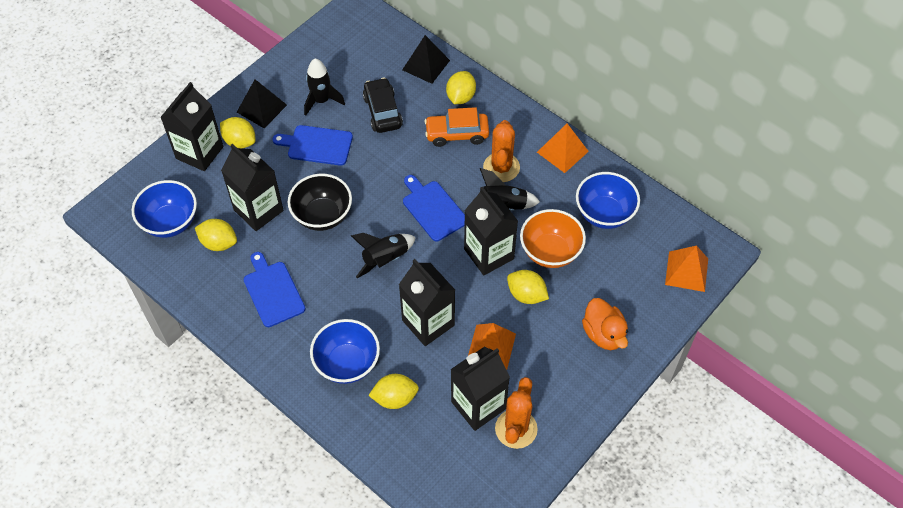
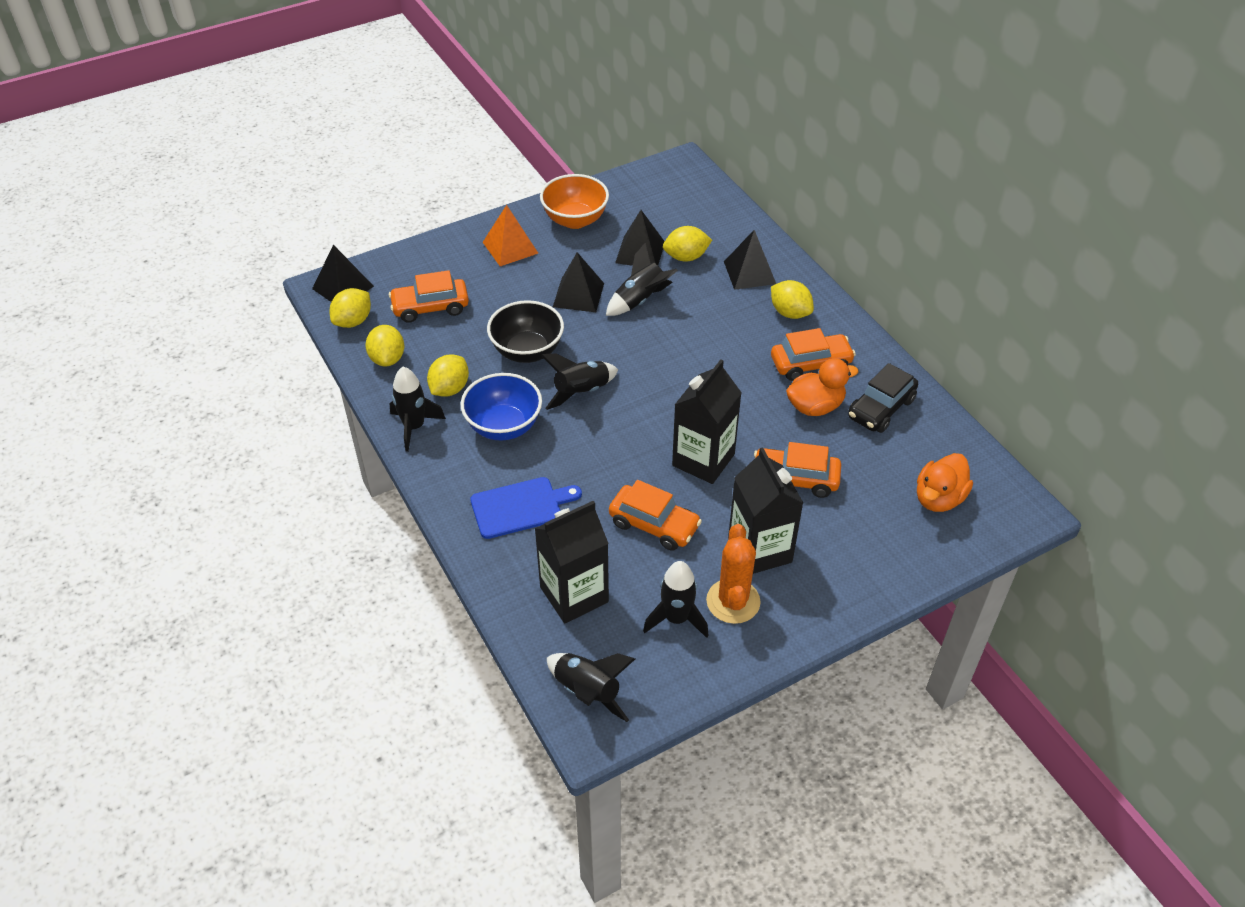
black carton: 5 -> 3
black pyramid: 2 -> 4
black rocket: 3 -> 5
blue bowl: 3 -> 1
blue cutting board: 3 -> 1
orange cactus: 2 -> 1
orange car: 1 -> 4
orange duck: 1 -> 2
orange pyramid: 3 -> 1

